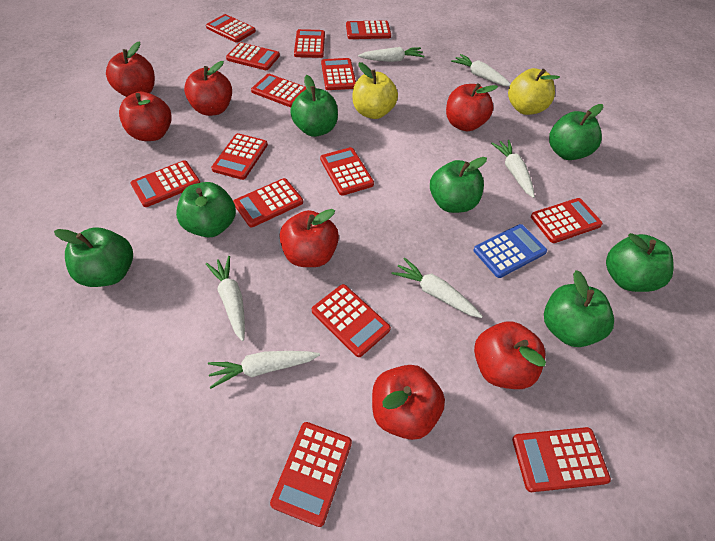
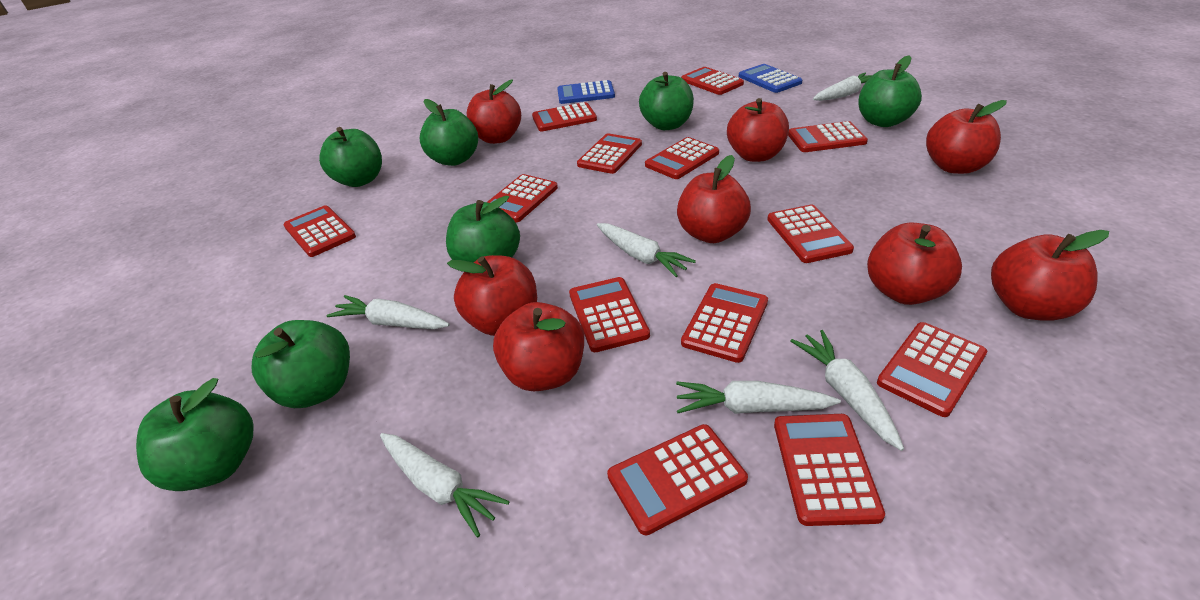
blue calculator: 1 -> 2
red apple: 7 -> 8
red calculator: 14 -> 13
yellow apple: 2 -> 0

